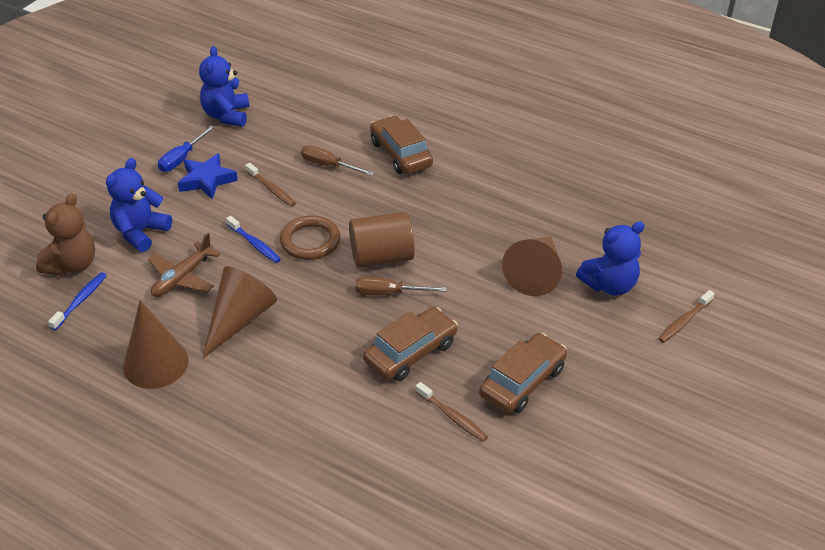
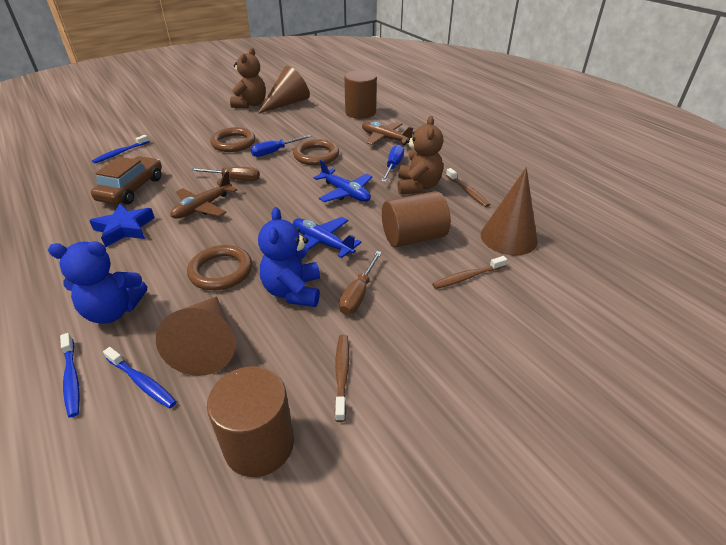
blue plane: 0 -> 2
blue screwdriver: 1 -> 2
blue teddy bear: 3 -> 2
blue toothbrush: 2 -> 3
brown car: 3 -> 1
brown cylinder: 1 -> 3
brown plane: 1 -> 2
brown ring: 1 -> 3
brown teddy bear: 1 -> 2

